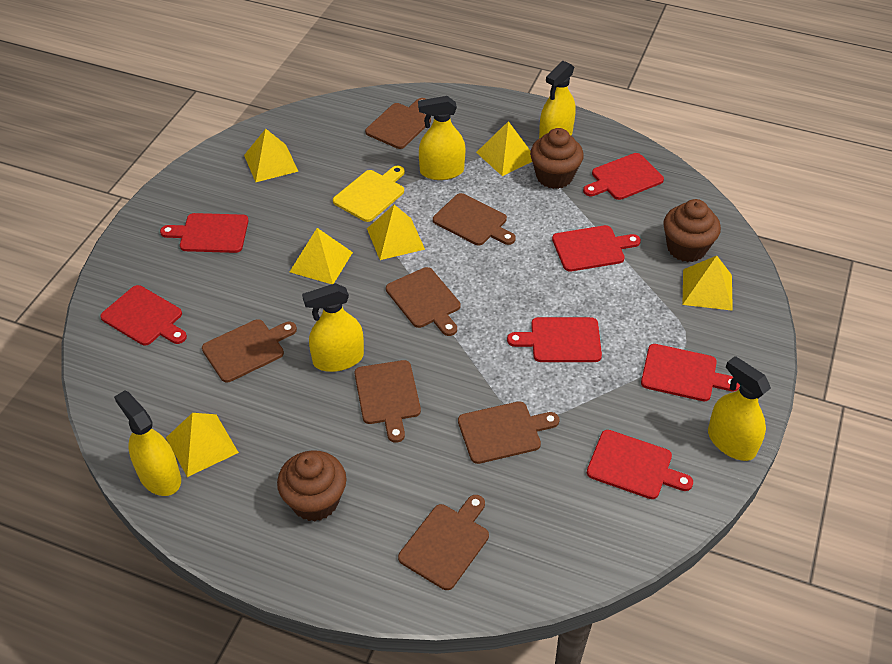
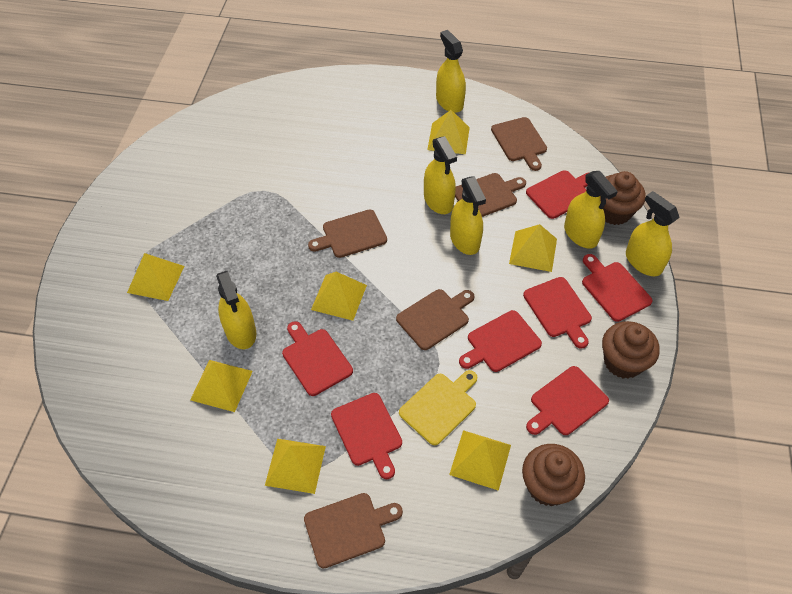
brown cutting board: 7 -> 5
yellow pyramid: 6 -> 7
yellow spray bottle: 5 -> 6

